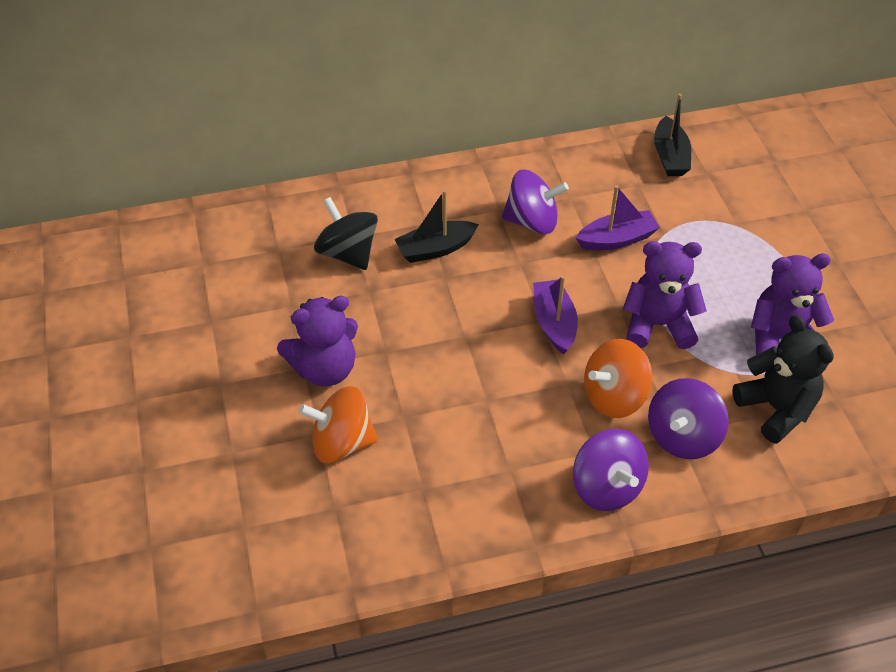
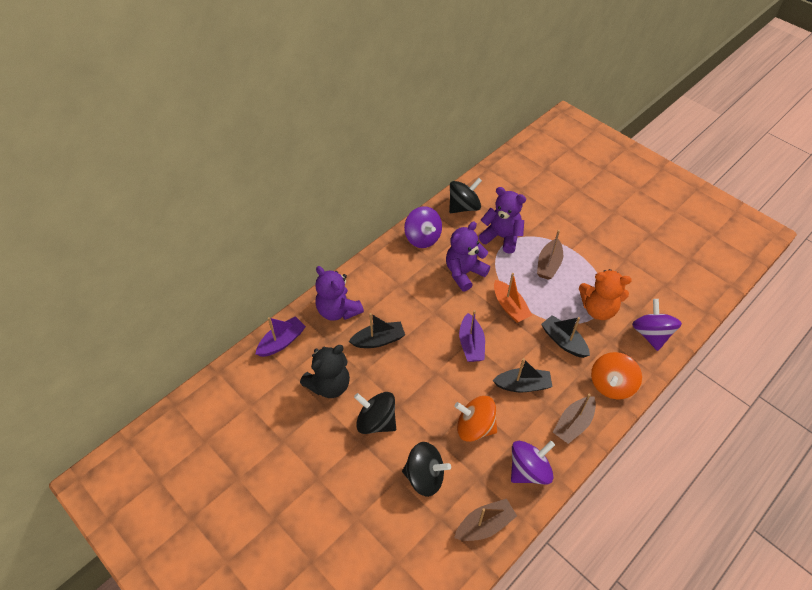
black boat: 2 -> 3
black spinning top: 1 -> 3
brown boat: 0 -> 3
orange boat: 0 -> 1
orange teddy bear: 0 -> 1

